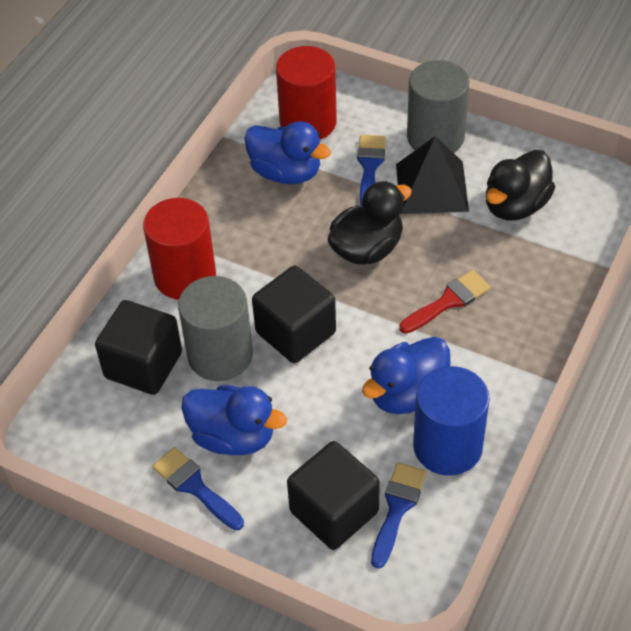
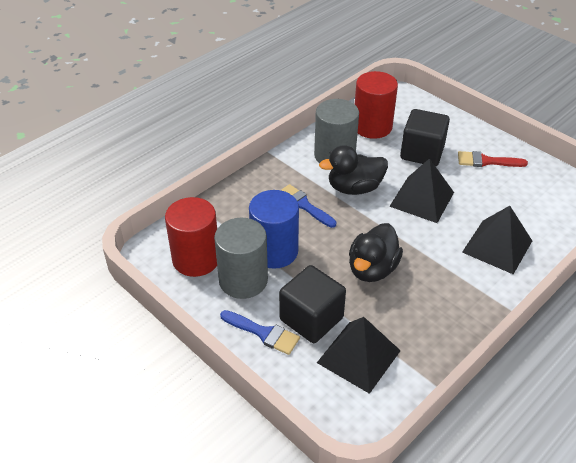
black cube: 3 -> 2
black pyramid: 1 -> 3
blue brush: 3 -> 2
blue duck: 3 -> 0

